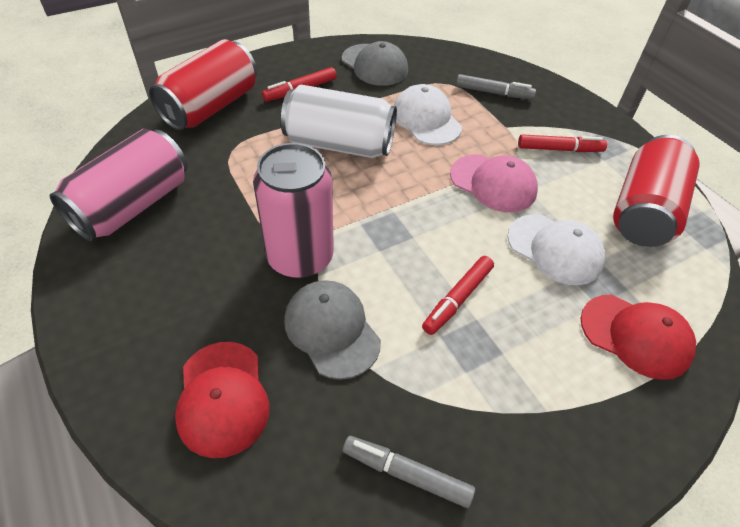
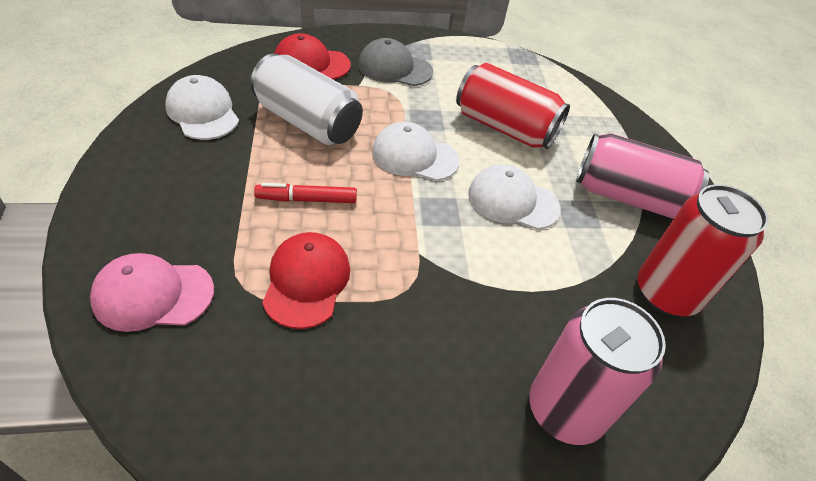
grey cap: 2 -> 1
grey marker: 2 -> 0
red marker: 3 -> 1
white cap: 2 -> 3

